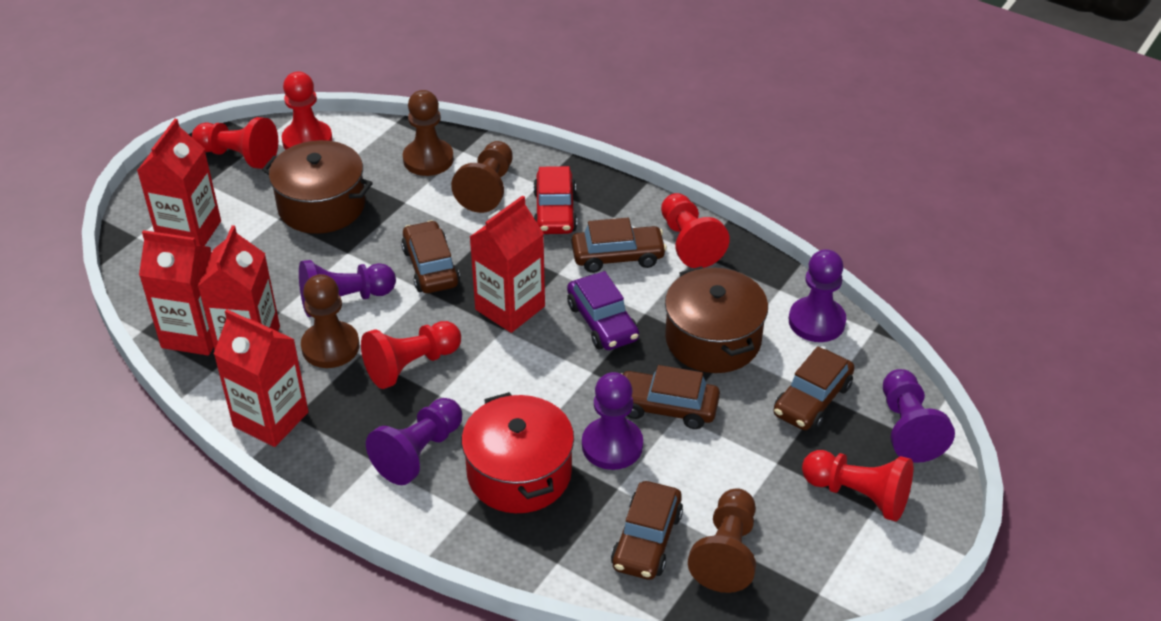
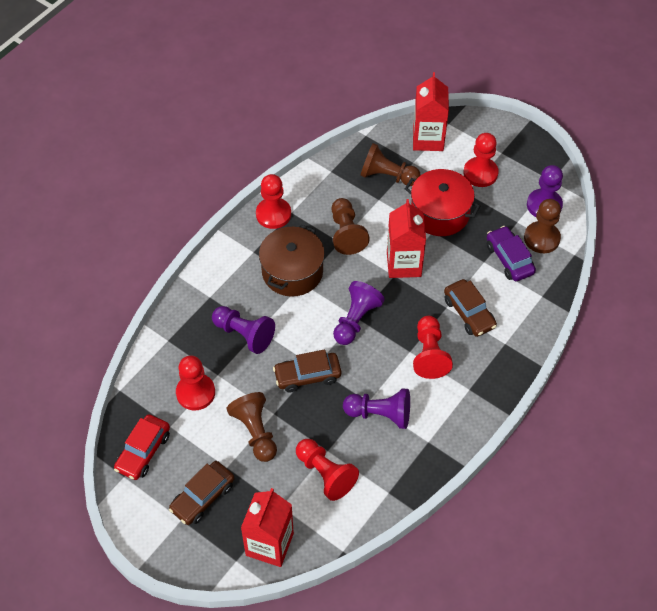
brown car: 5 -> 3
brown pot: 2 -> 1
purple pawn: 5 -> 4
red carton: 5 -> 3

